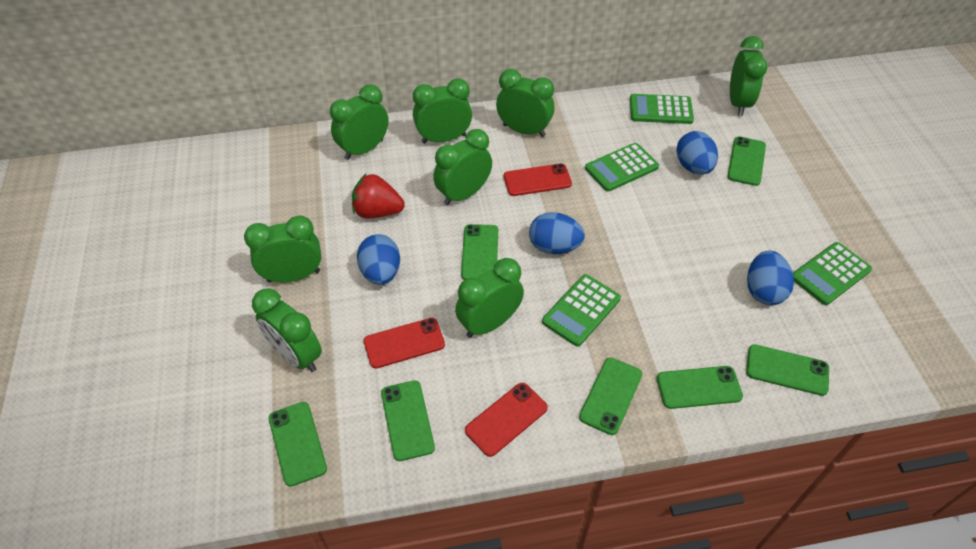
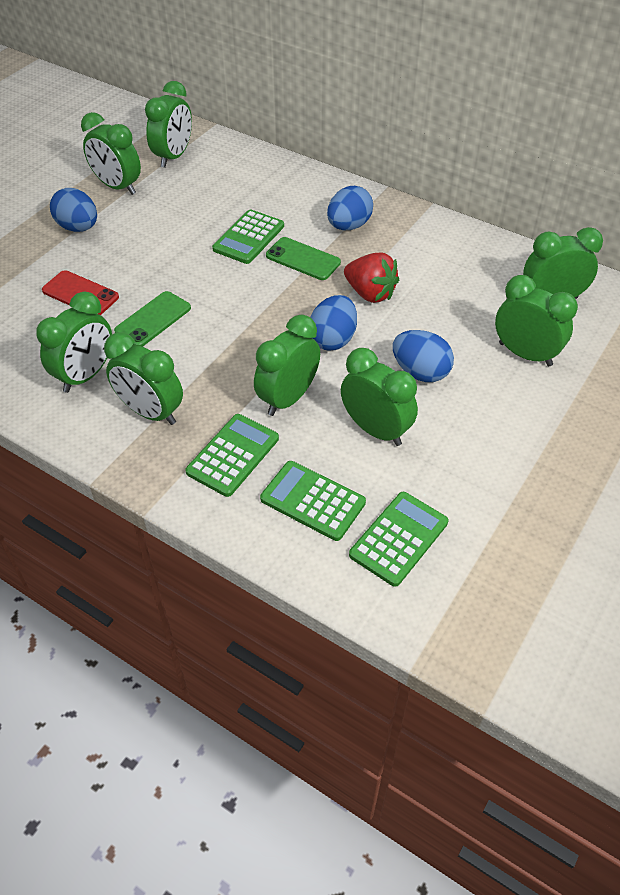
green phone: 7 -> 2
red phone: 3 -> 1

